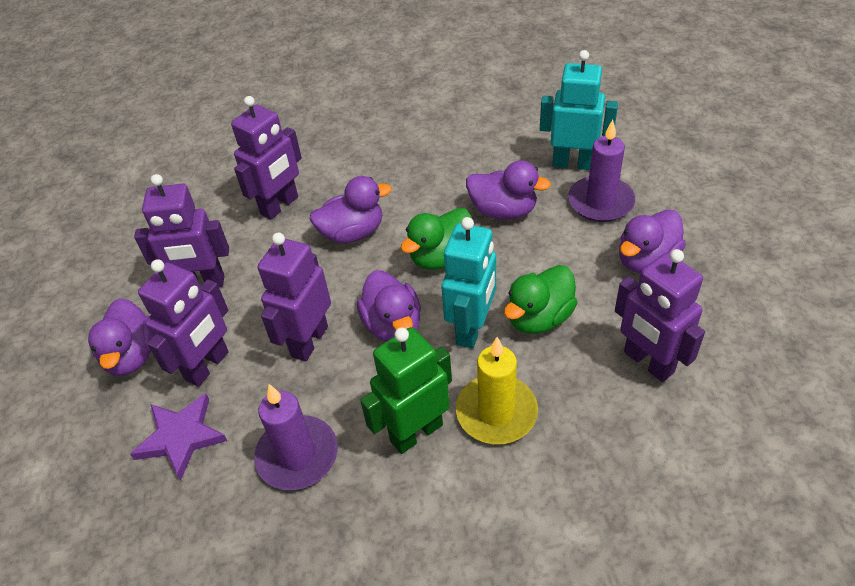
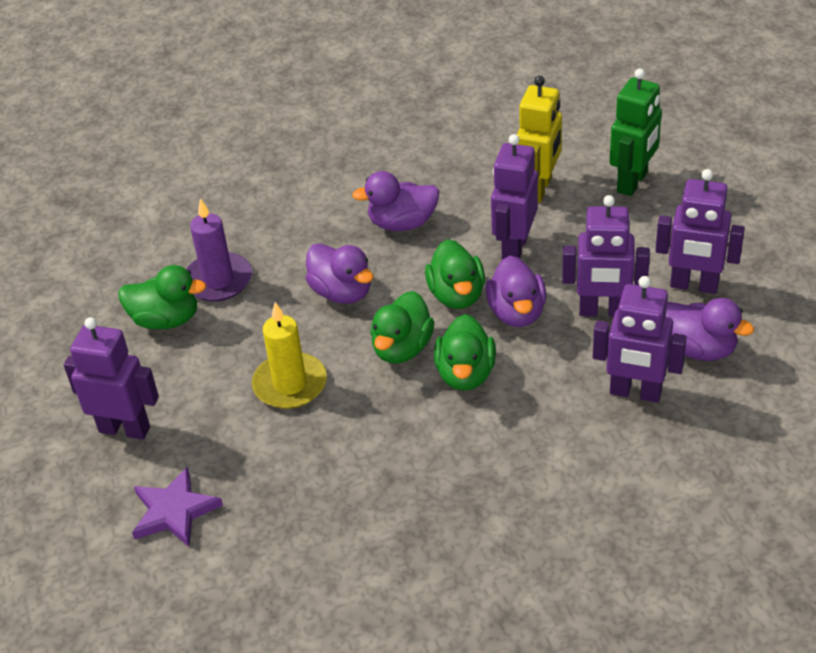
green duck: 2 -> 4
purple candle: 2 -> 1
purple duck: 5 -> 4
turquoise robot: 2 -> 0
yellow robot: 0 -> 1

